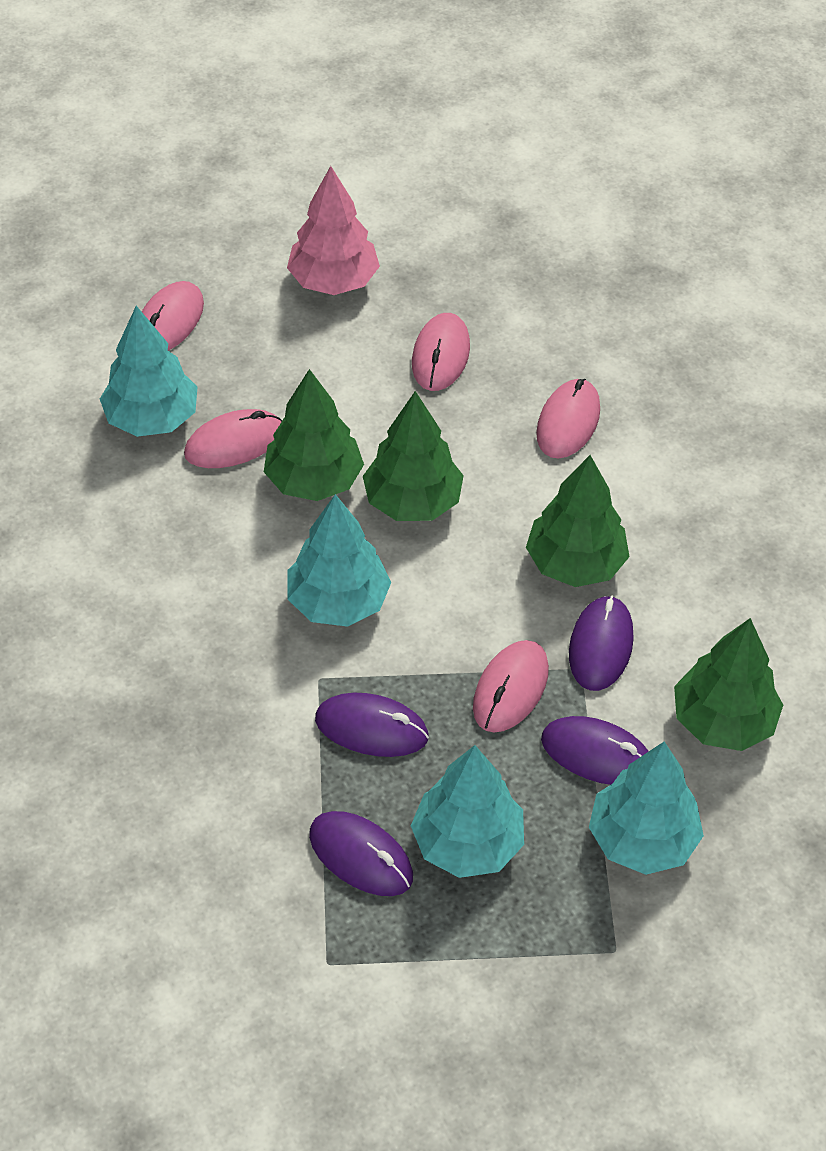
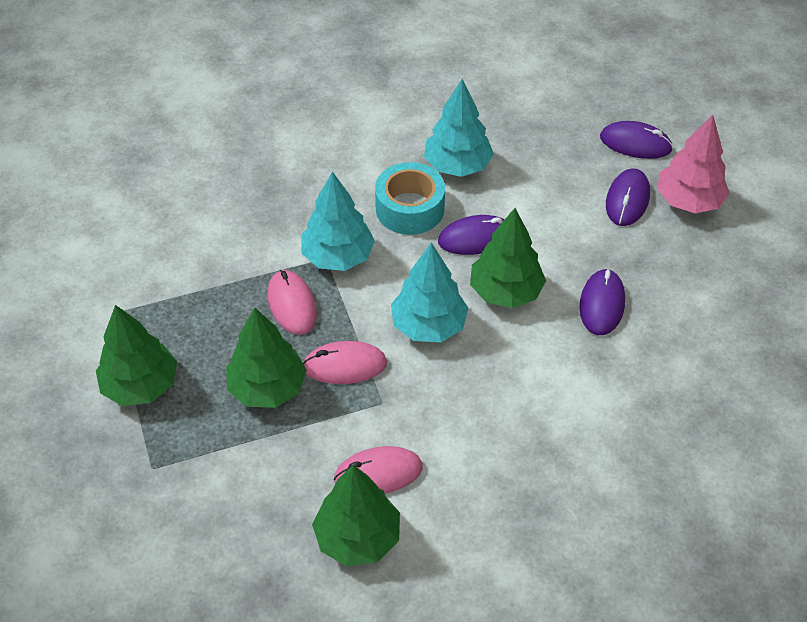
pink mouse: 5 -> 3
turquoise tape: 0 -> 1
turquoise tree: 4 -> 3

